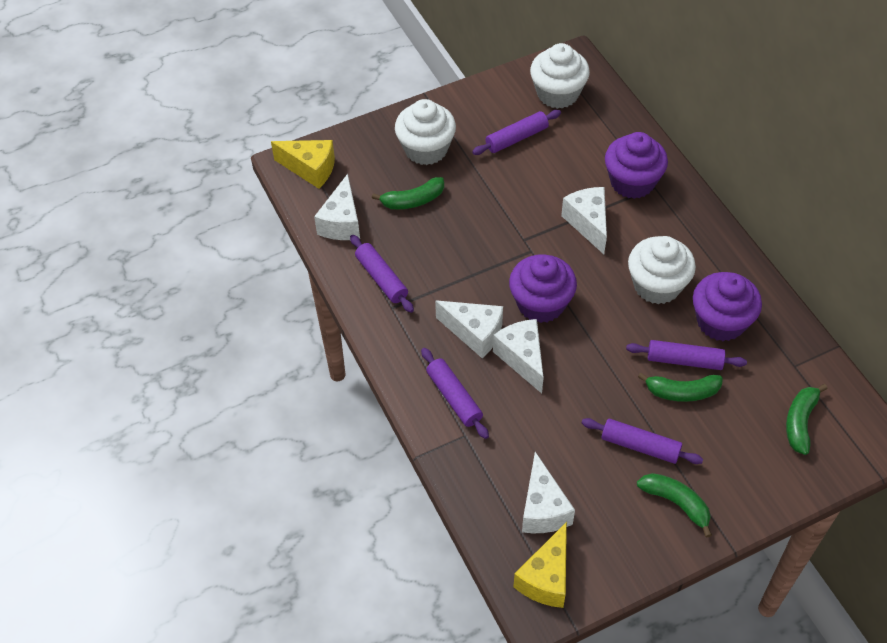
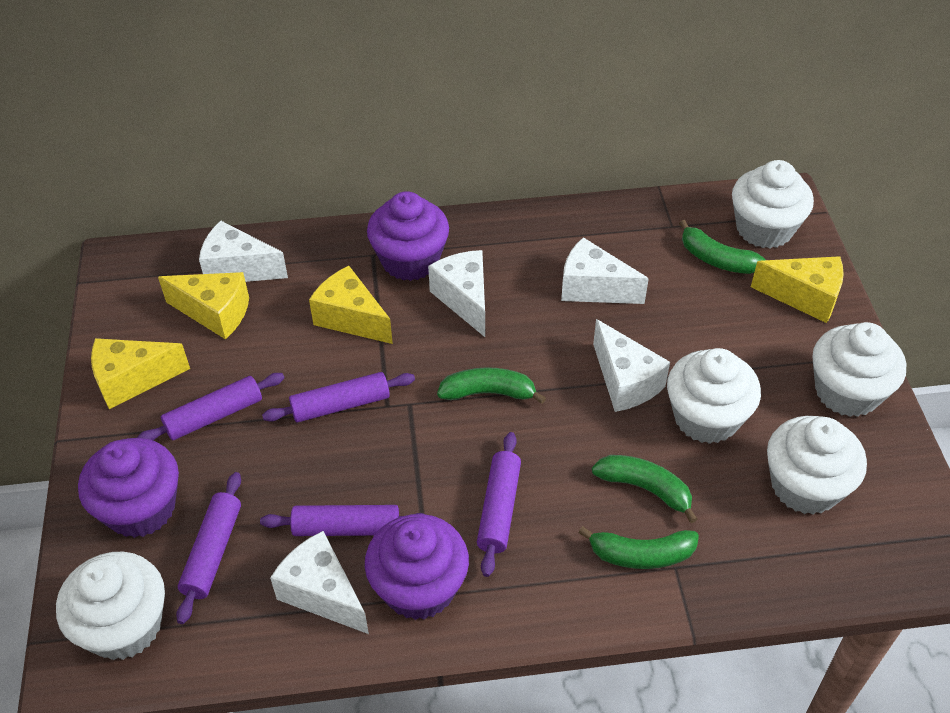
white cupcake: 3 -> 5
yellow cheese: 2 -> 4

